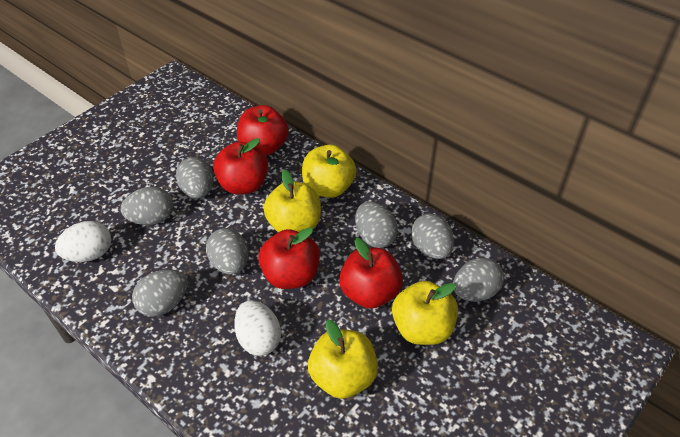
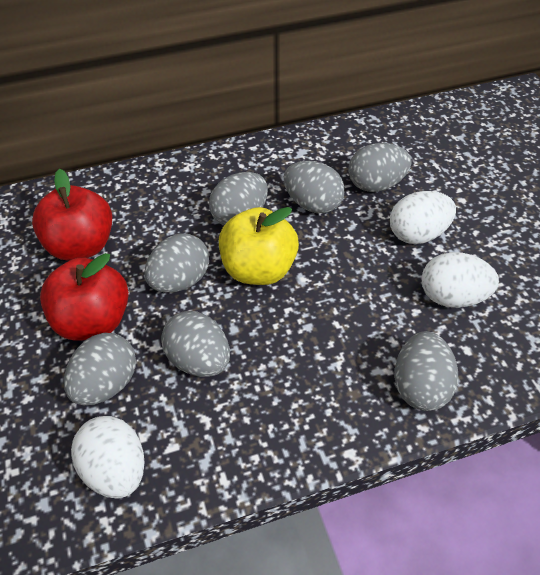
red apple: 4 -> 2
white egg: 2 -> 3
yellow apple: 4 -> 1

